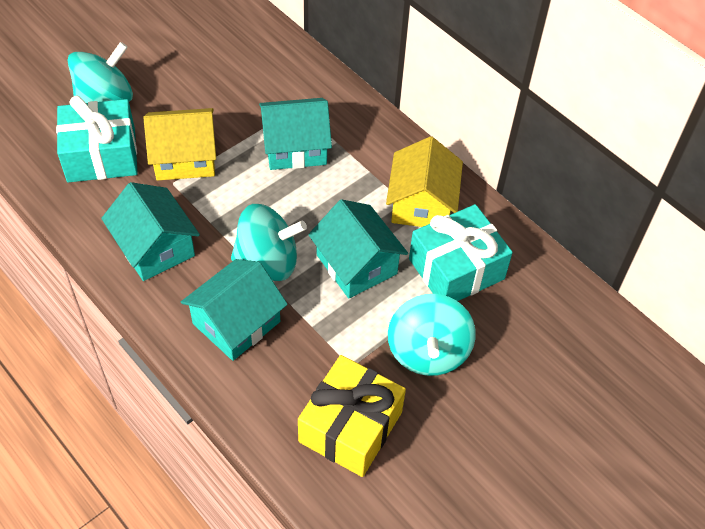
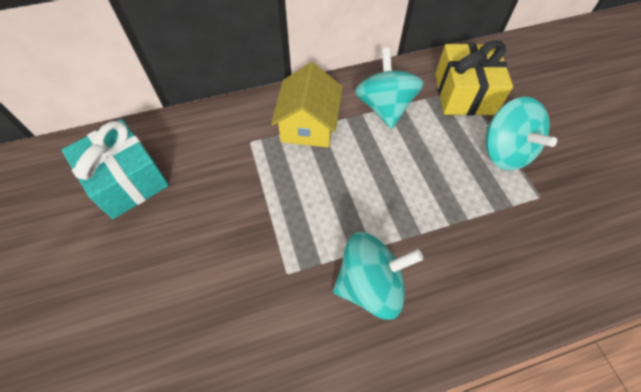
turquoise gift: 2 -> 1
turquoise house: 4 -> 0
yellow house: 2 -> 1

